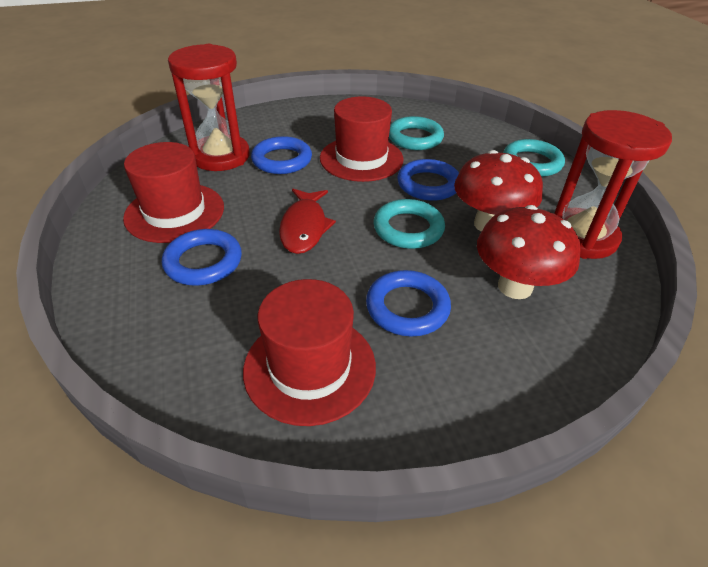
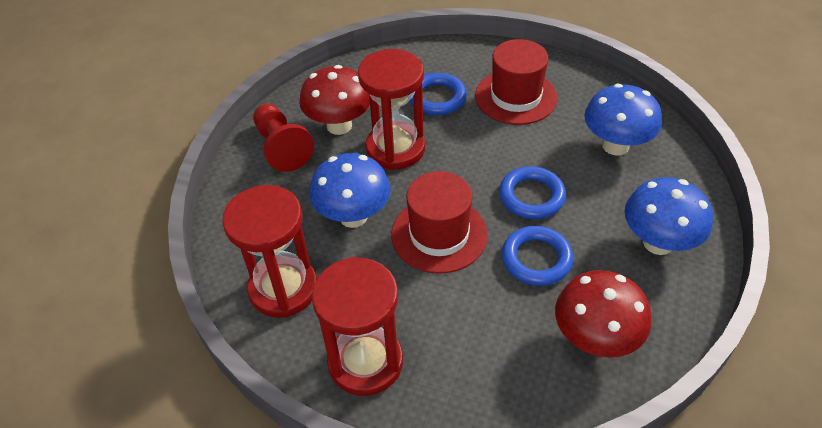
blue mushroom: 0 -> 3
blue ring: 4 -> 3
red fish: 1 -> 0
red hat: 3 -> 2
red hourglass: 2 -> 3
red pawn: 0 -> 1
turquoise ring: 3 -> 0

